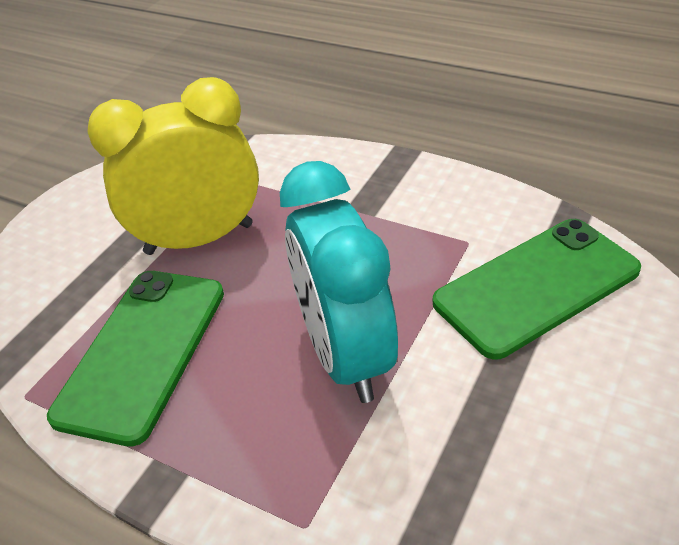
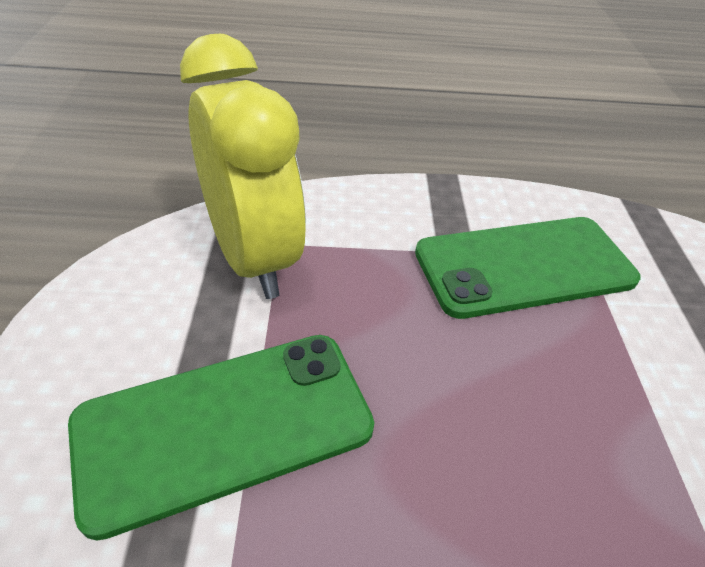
turquoise clock: 1 -> 0

